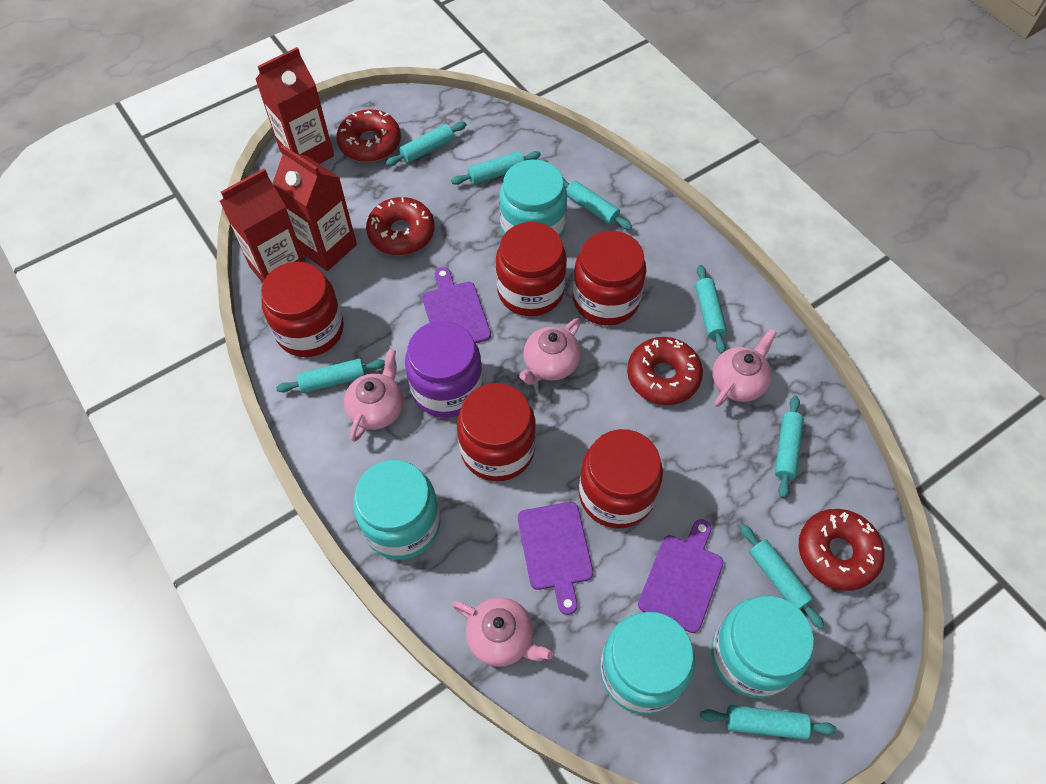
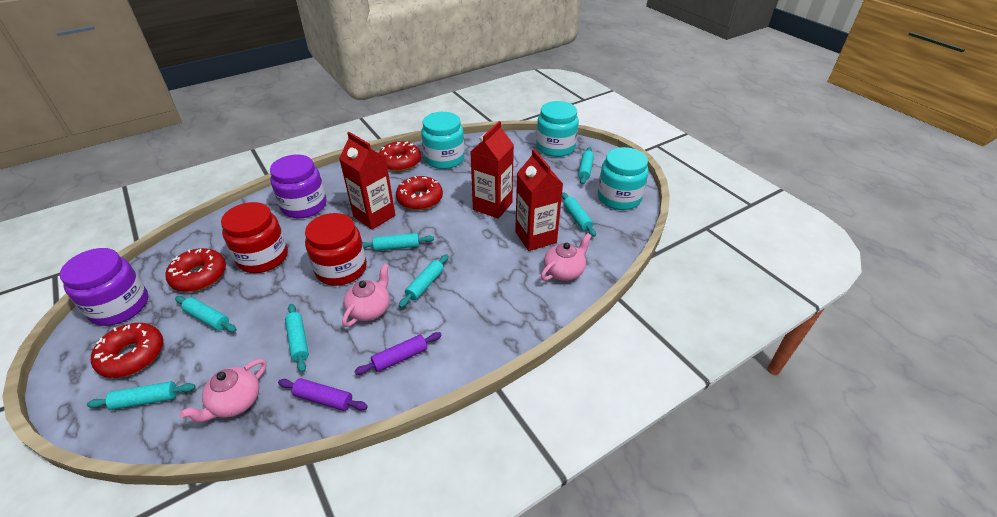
pink teapot: 4 -> 3
purple cutting board: 3 -> 0
purple jar: 1 -> 2
purple rolling pin: 0 -> 2
red jar: 5 -> 2
turquoise jar: 4 -> 3
turquoise rolling pin: 8 -> 7

